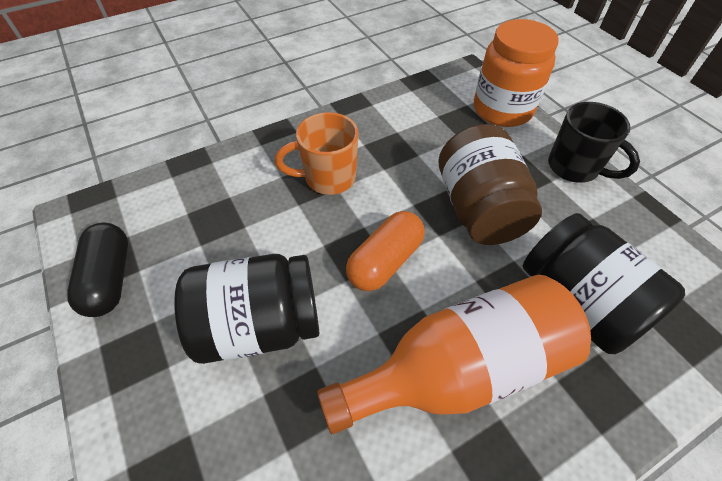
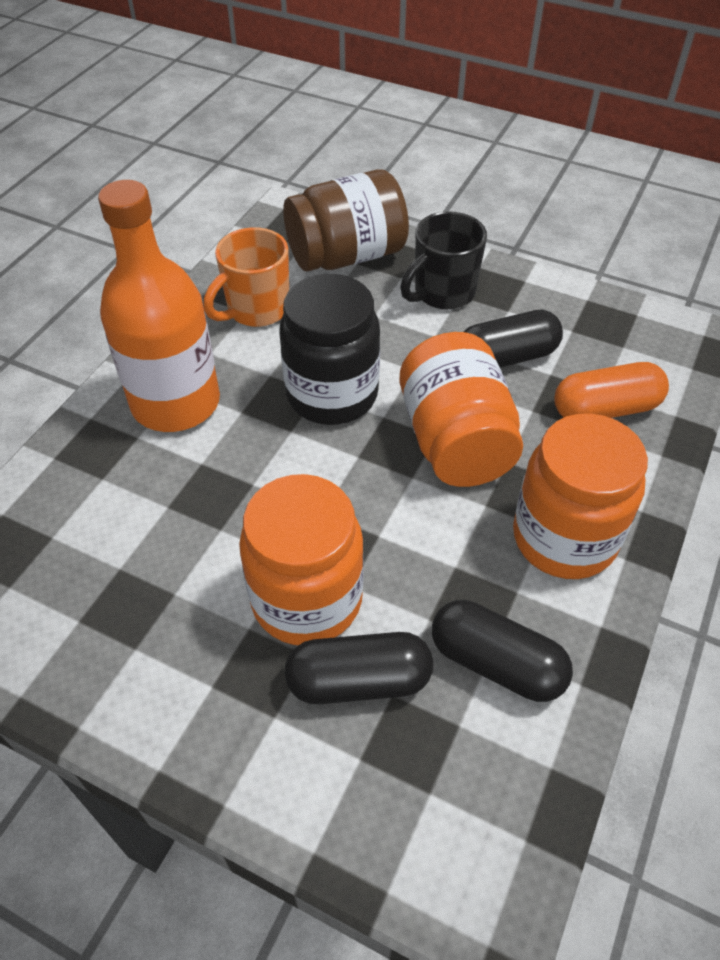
black capsule: 1 -> 3
black jar: 2 -> 1
orange jar: 1 -> 3

